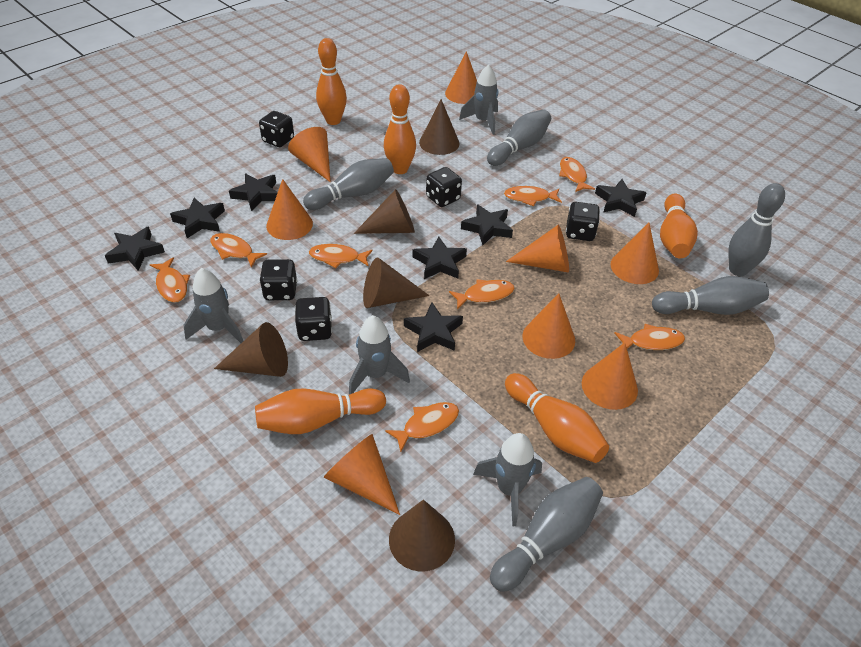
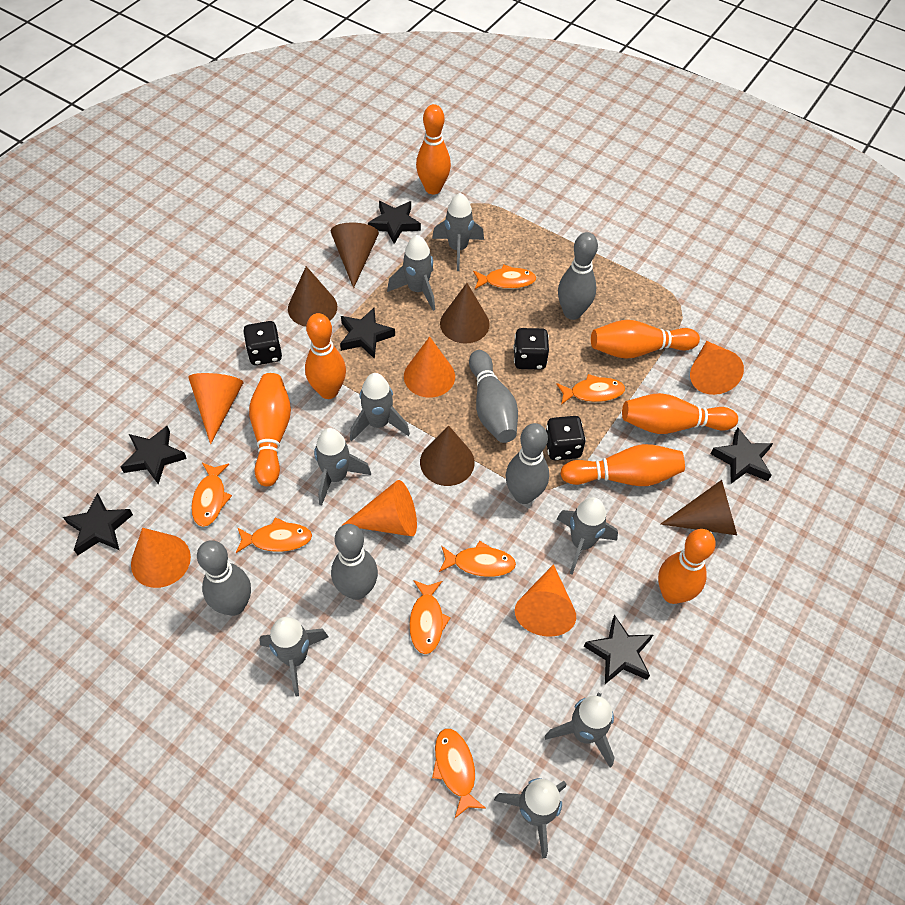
black dice: 5 -> 3
black star: 7 -> 6
grey rocket: 4 -> 8
orange bowling pin: 5 -> 7
orange cone: 8 -> 6
orange fish: 8 -> 7

